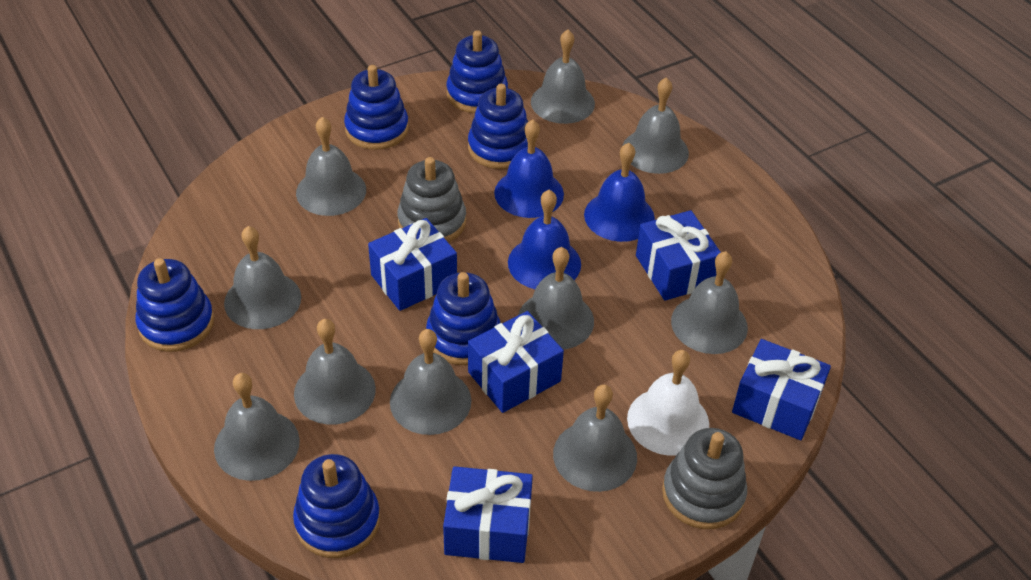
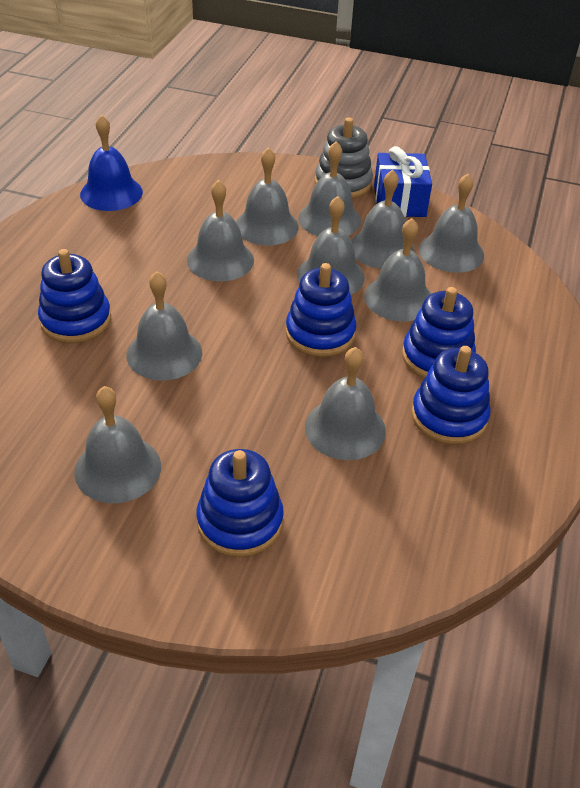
blue bell: 3 -> 1
blue gift: 5 -> 1
blue stacking toy: 6 -> 5
grey stacking toy: 2 -> 1
white bell: 1 -> 0

